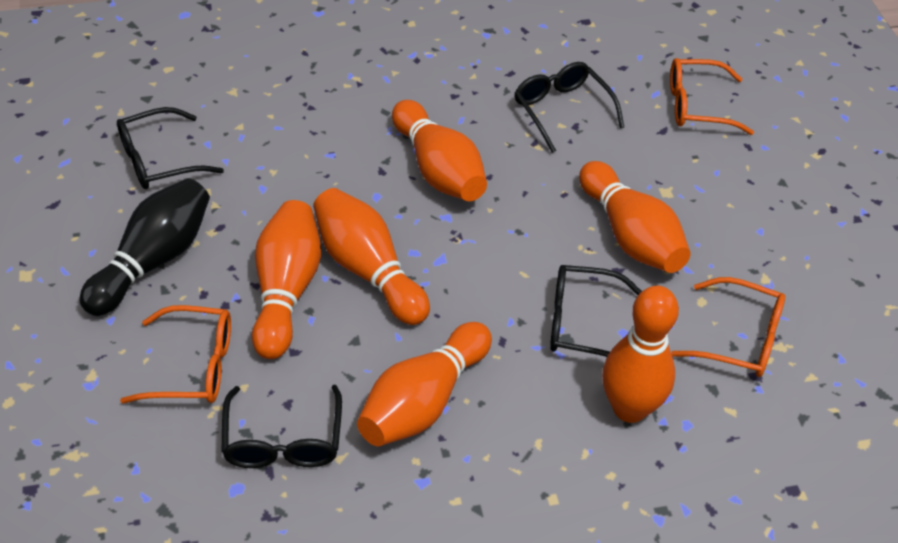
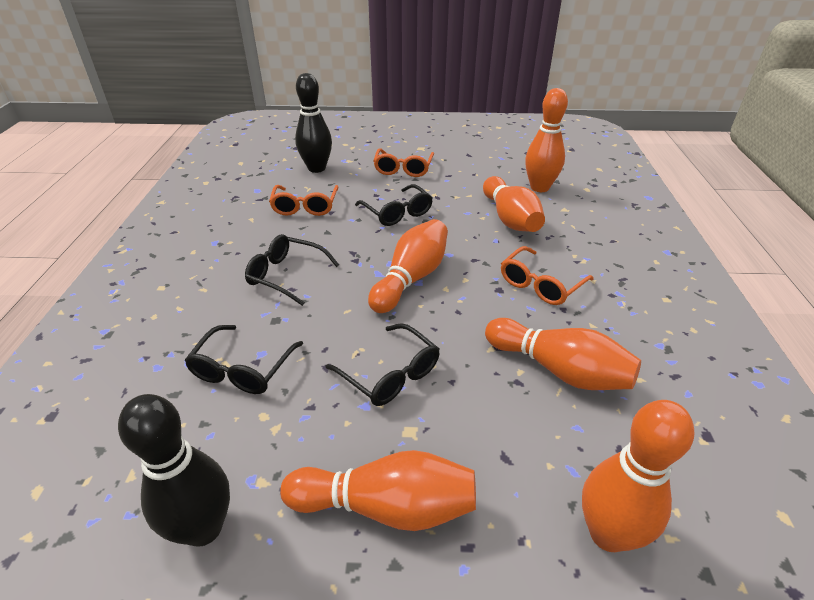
black bowling pin: 1 -> 2

